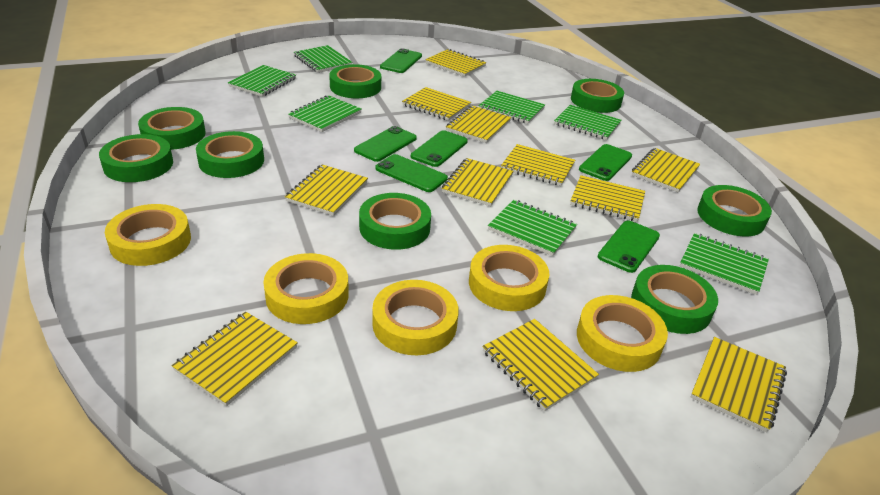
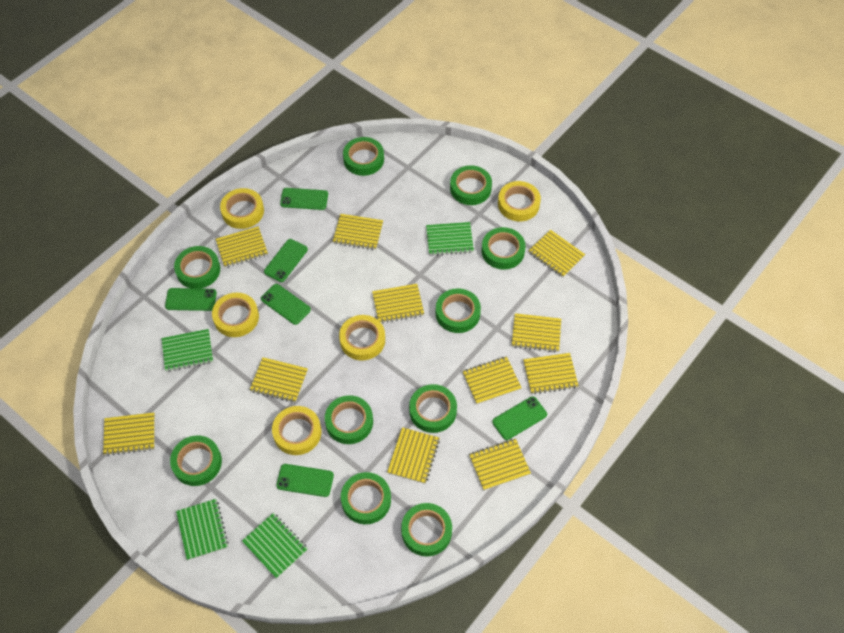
green notebook: 7 -> 4
green tape: 8 -> 10

